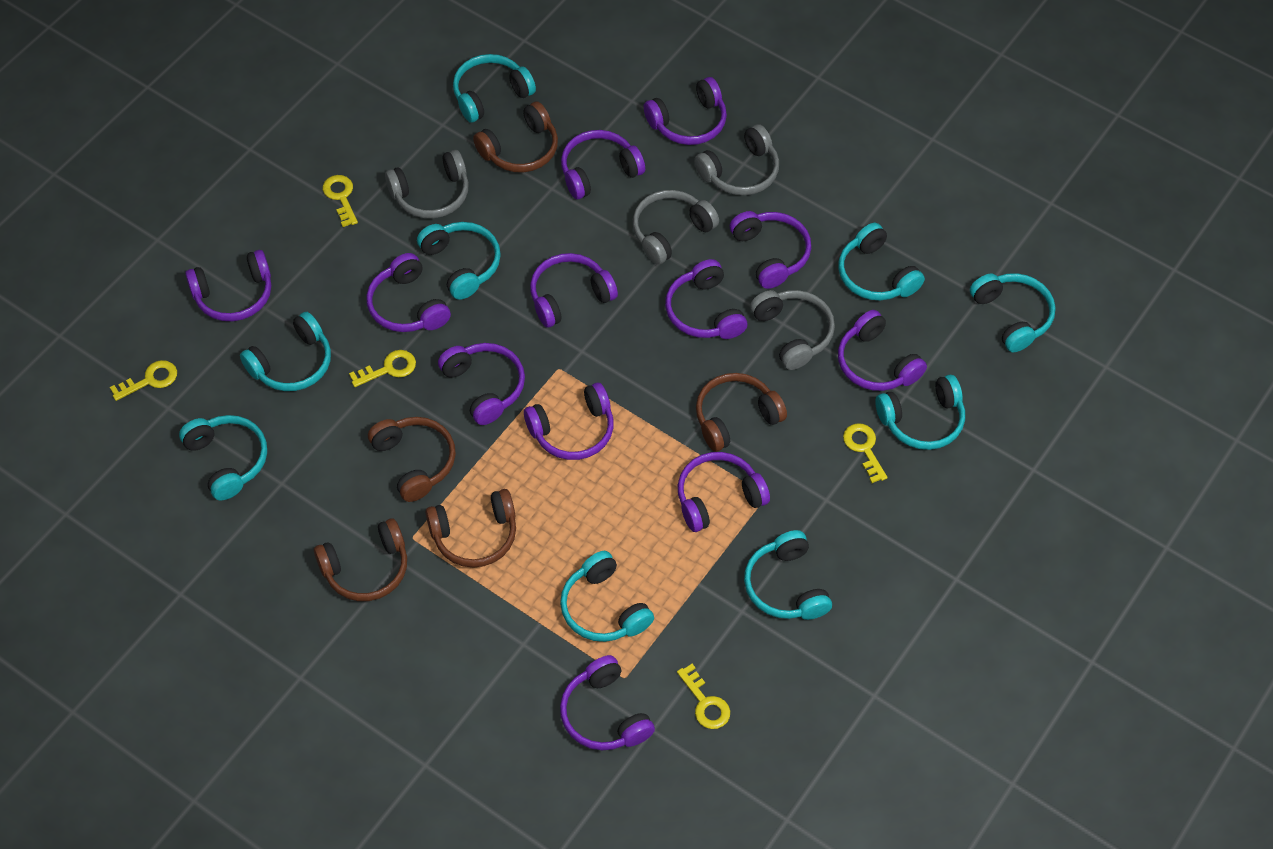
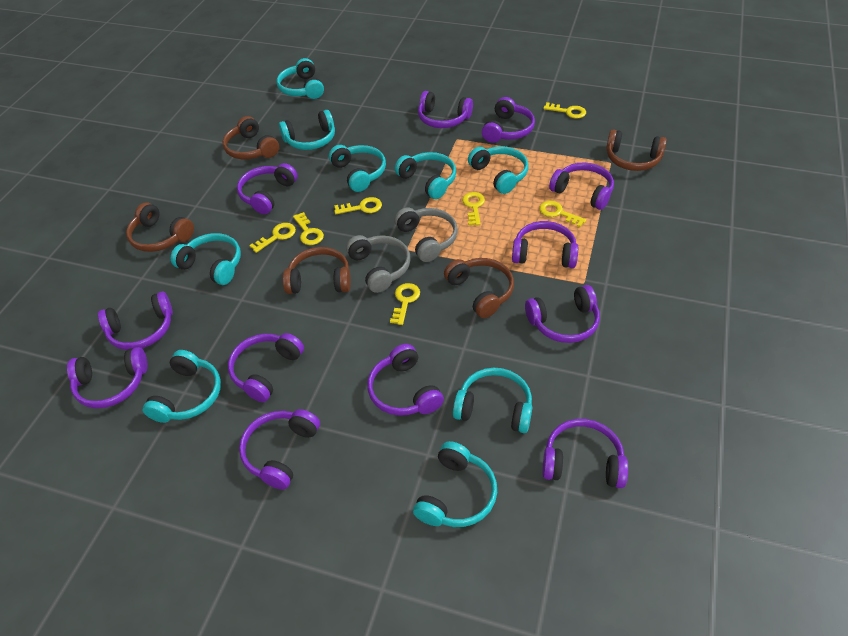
grey headphones: 4 -> 2
yellow key: 5 -> 7

